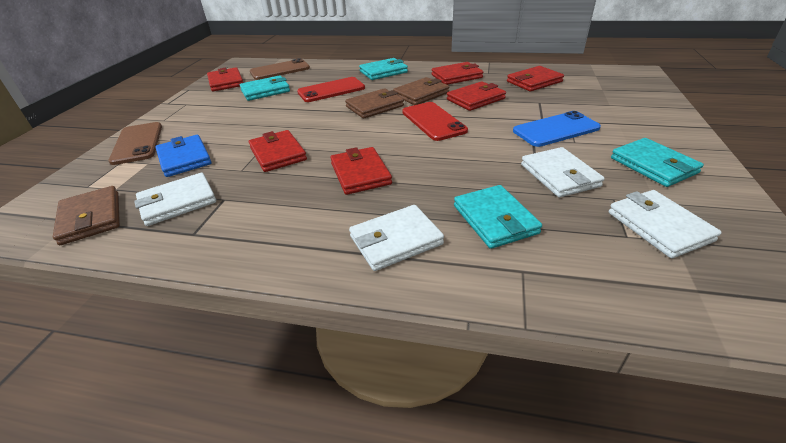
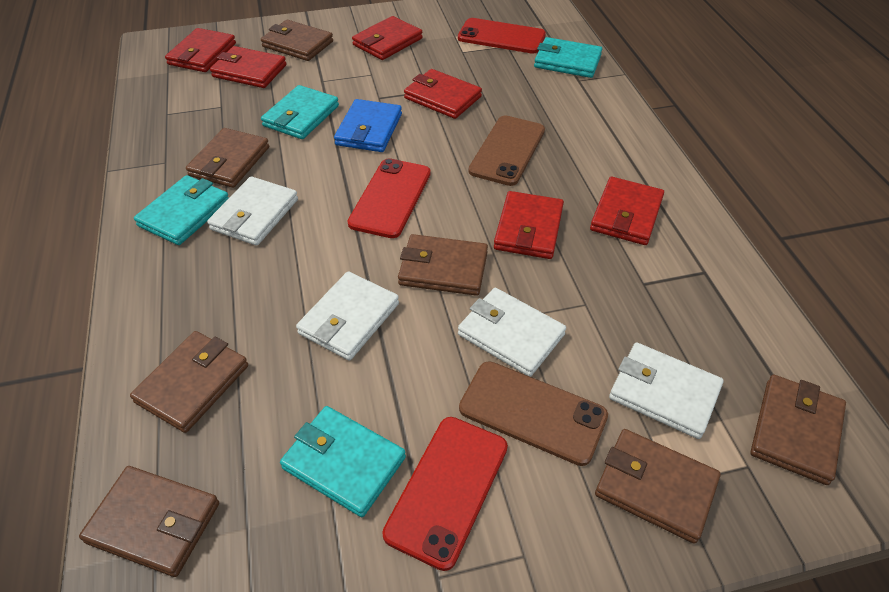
blue phone: 1 -> 0
brown wallet: 3 -> 7
red phone: 2 -> 3

